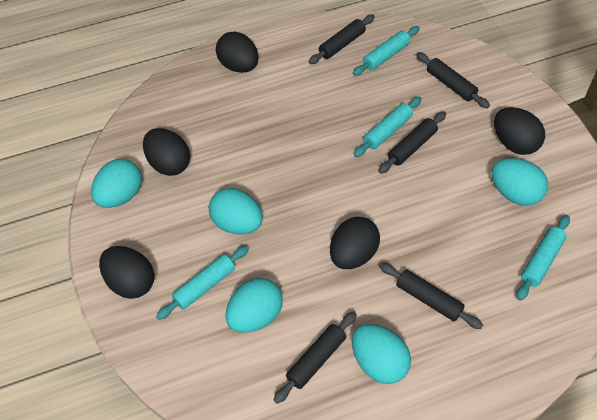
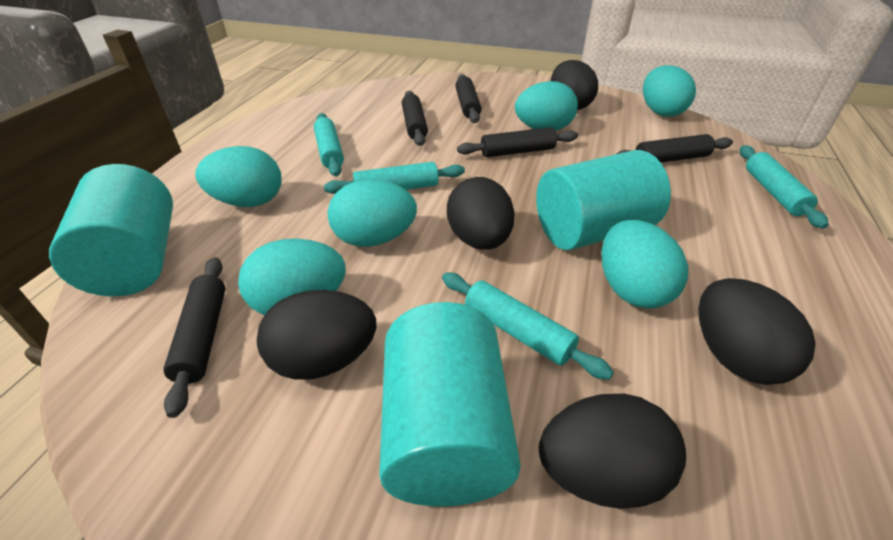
turquoise cylinder: 0 -> 3
turquoise egg: 5 -> 6

